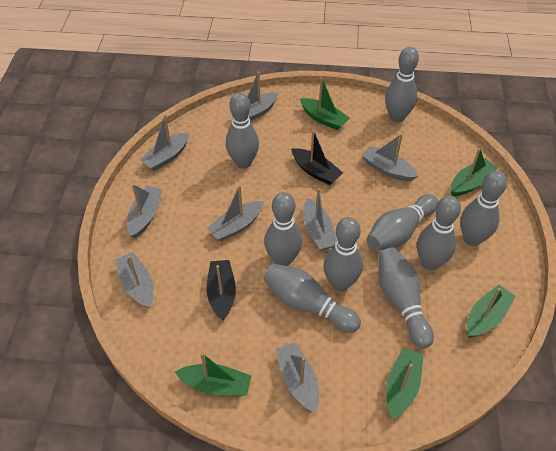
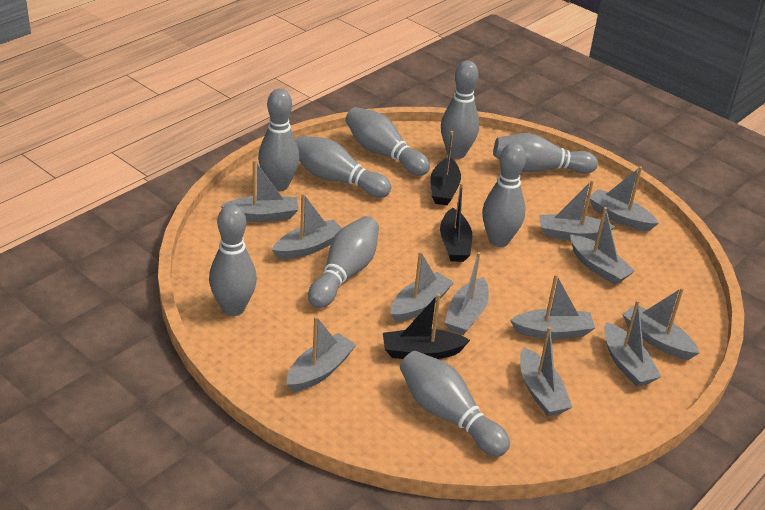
black boat: 2 -> 3
green boat: 5 -> 0
grey boat: 8 -> 12

